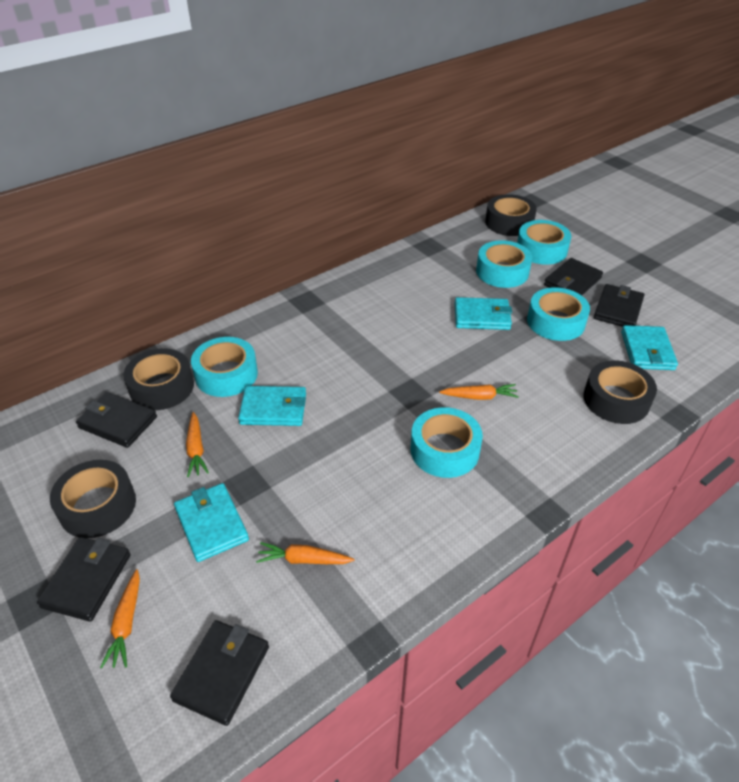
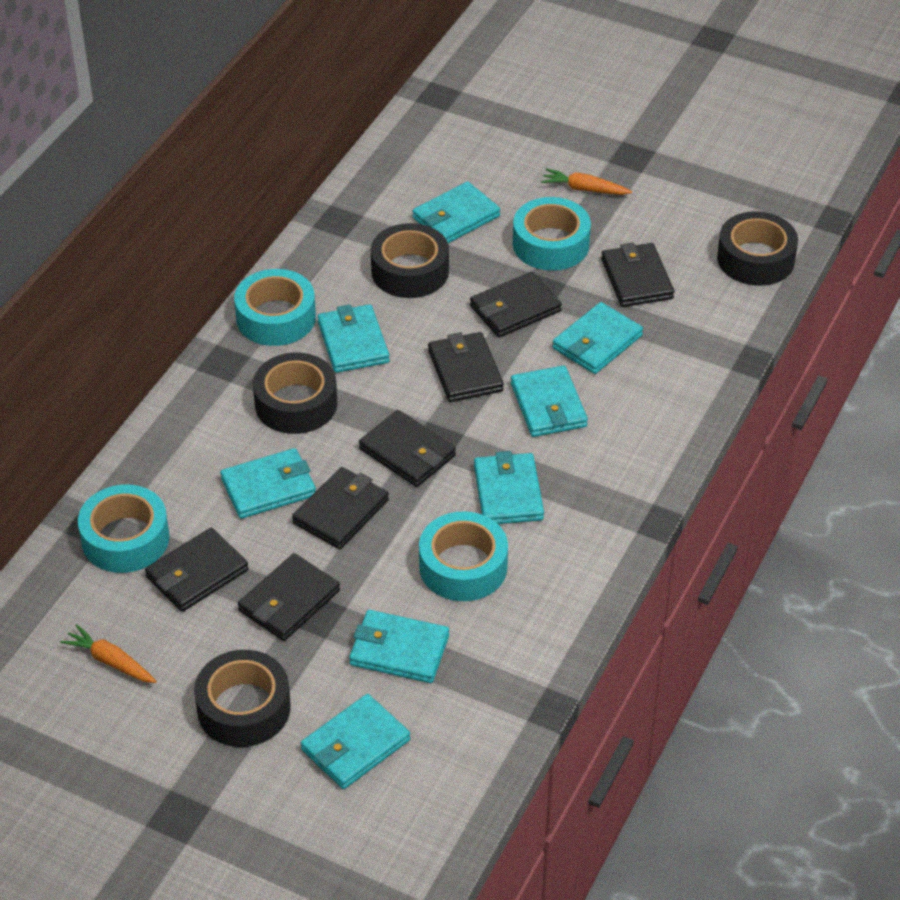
black wallet: 5 -> 7
orange carrot: 4 -> 2
turquoise tape: 5 -> 4
turquoise wallet: 4 -> 8

